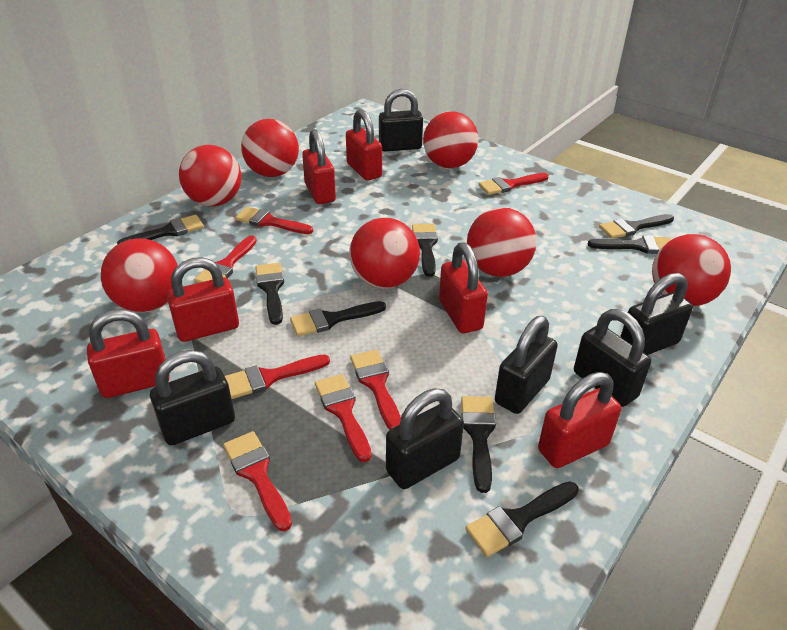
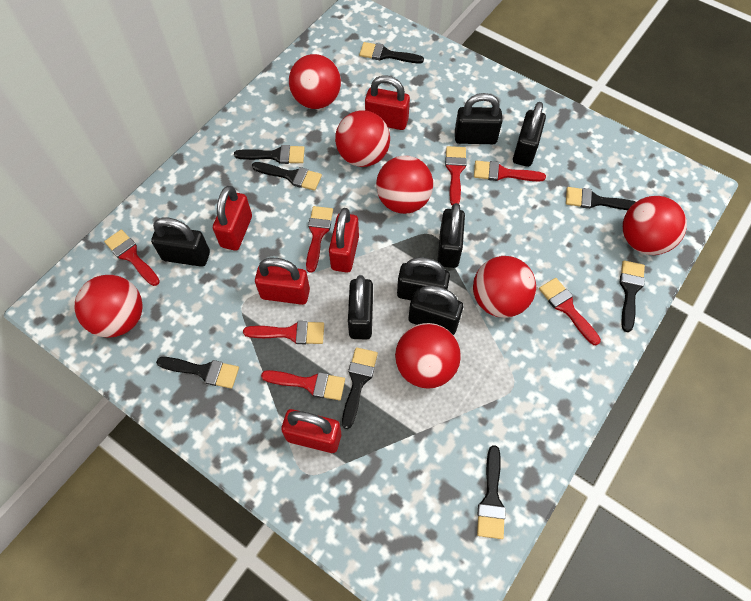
black padlock: 6 -> 7
red padlock: 6 -> 5

